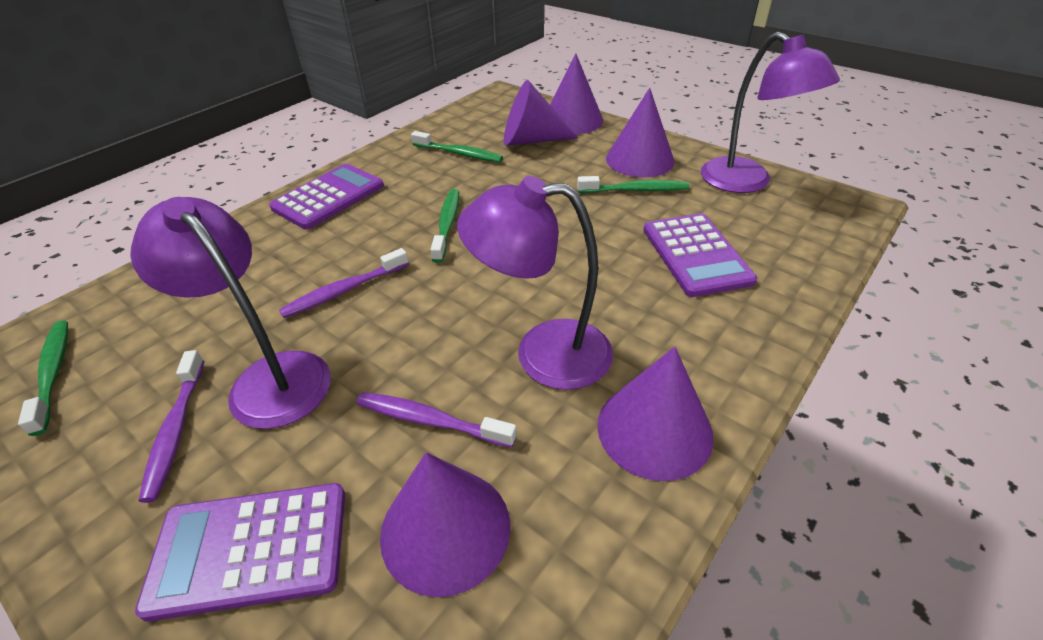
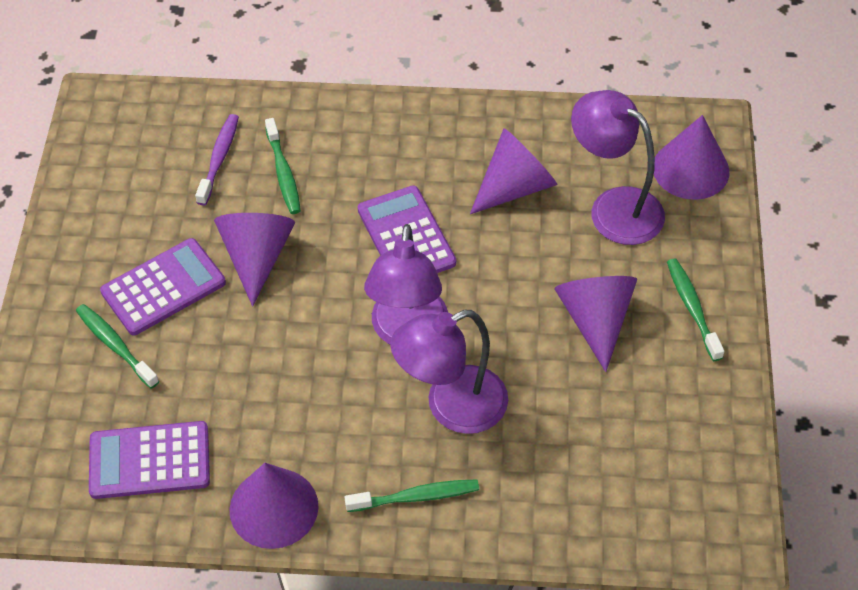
purple toothbrush: 3 -> 1

